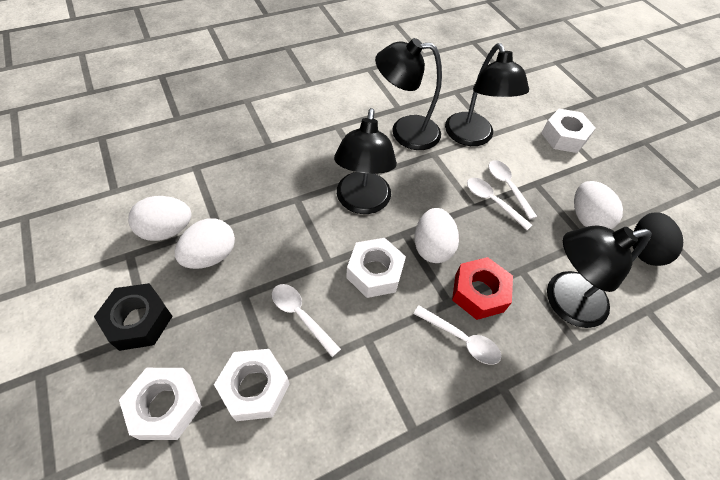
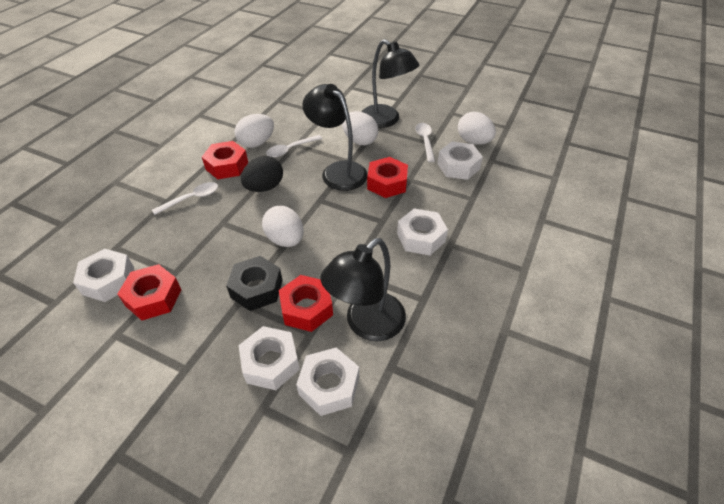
black lamp: 4 -> 3
red nut: 1 -> 4
white nut: 4 -> 5
white spoon: 4 -> 3

